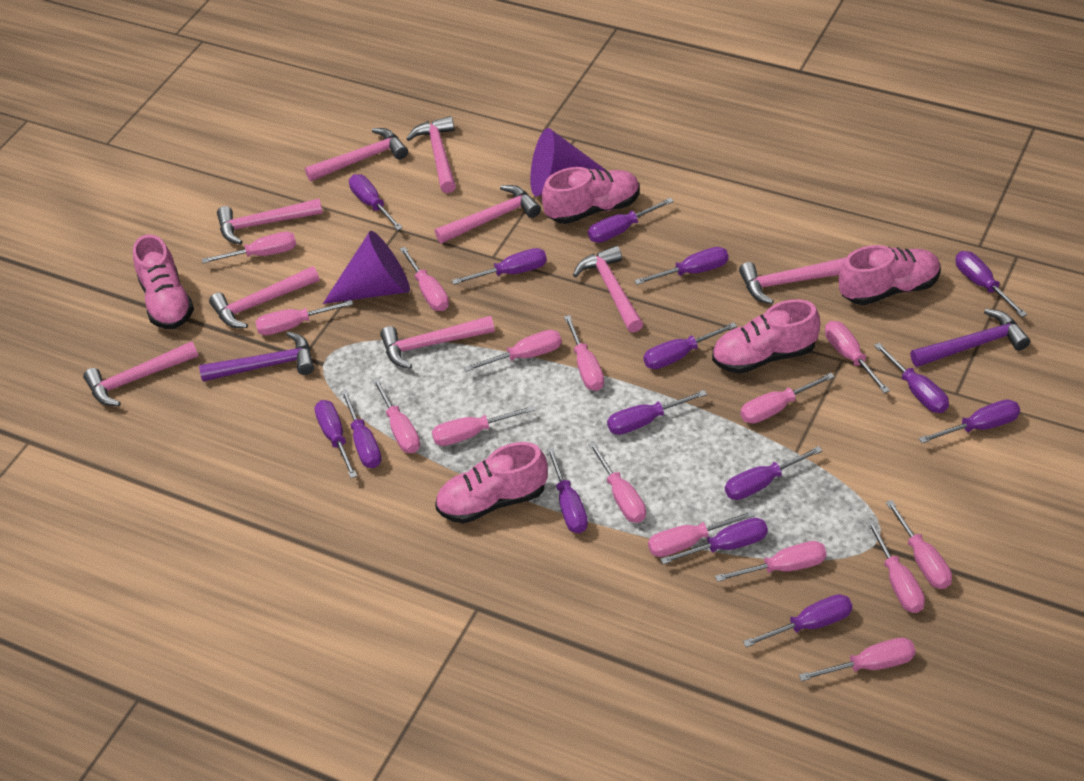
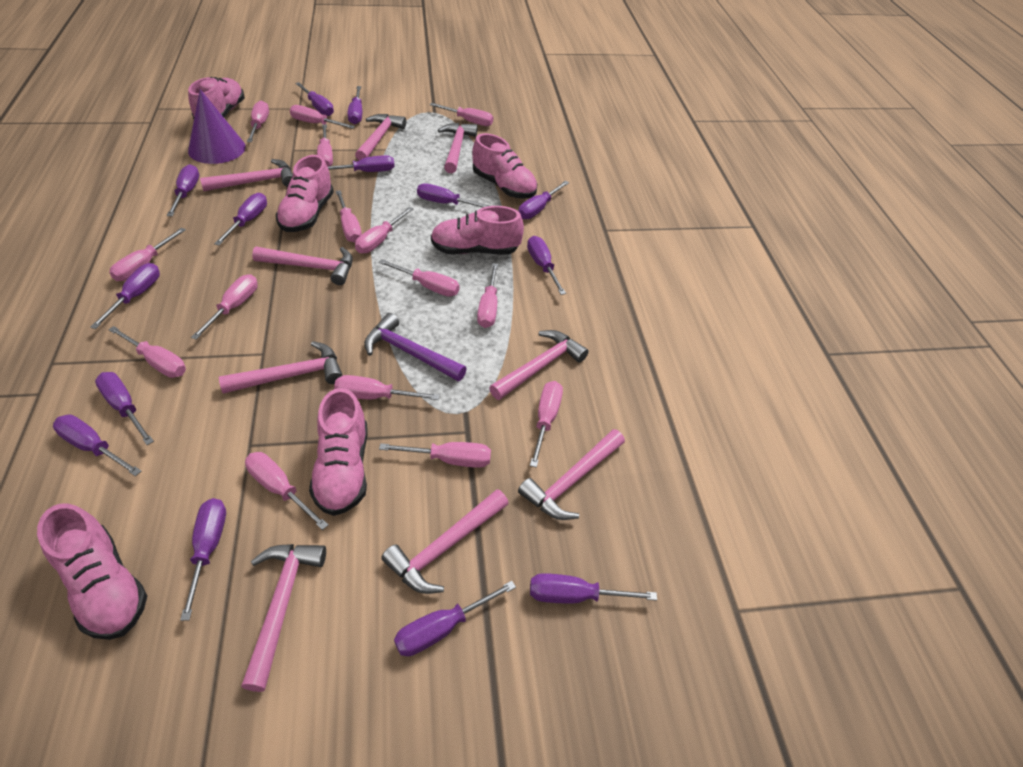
pink shoe: 5 -> 6
purple cone: 2 -> 1
purple hammer: 2 -> 1
purple screwdriver: 15 -> 14

